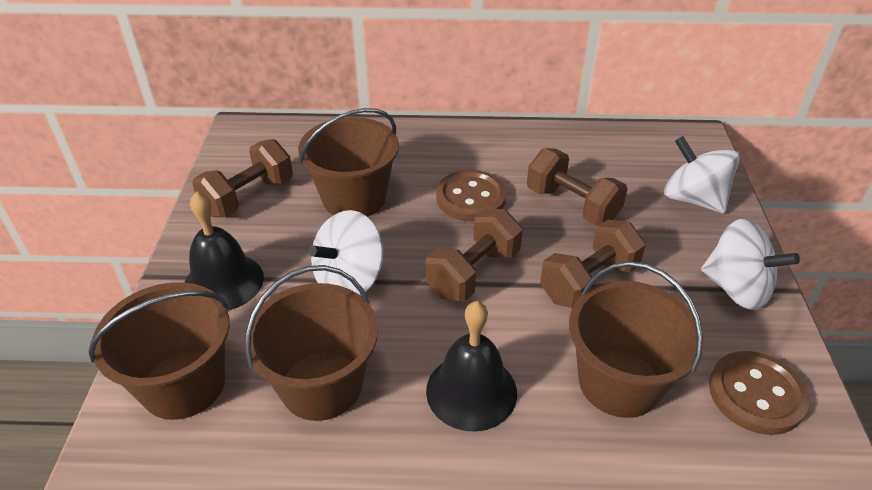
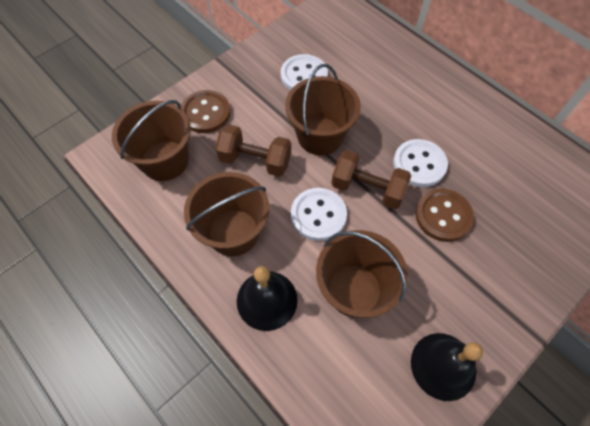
brown dumbbell: 4 -> 2
white button: 0 -> 3
white spinning top: 3 -> 0

